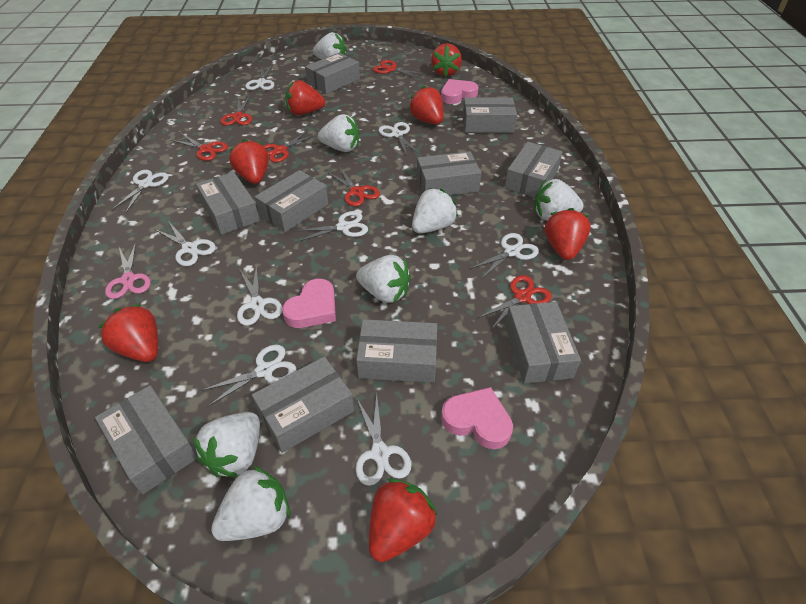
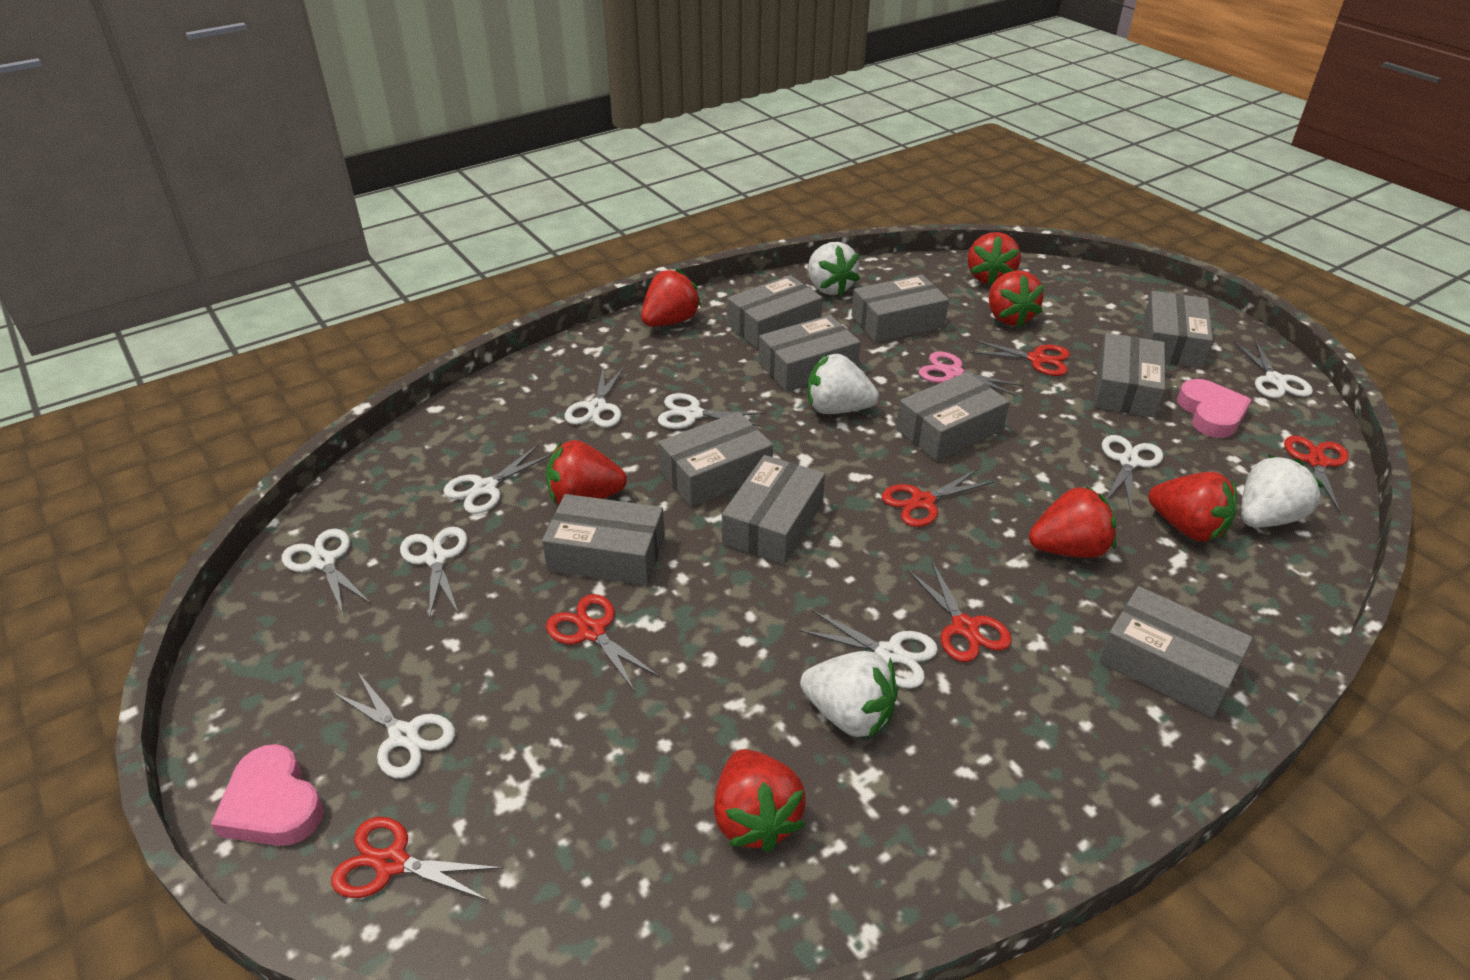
pink heart: 3 -> 2
white strawberry: 7 -> 4

